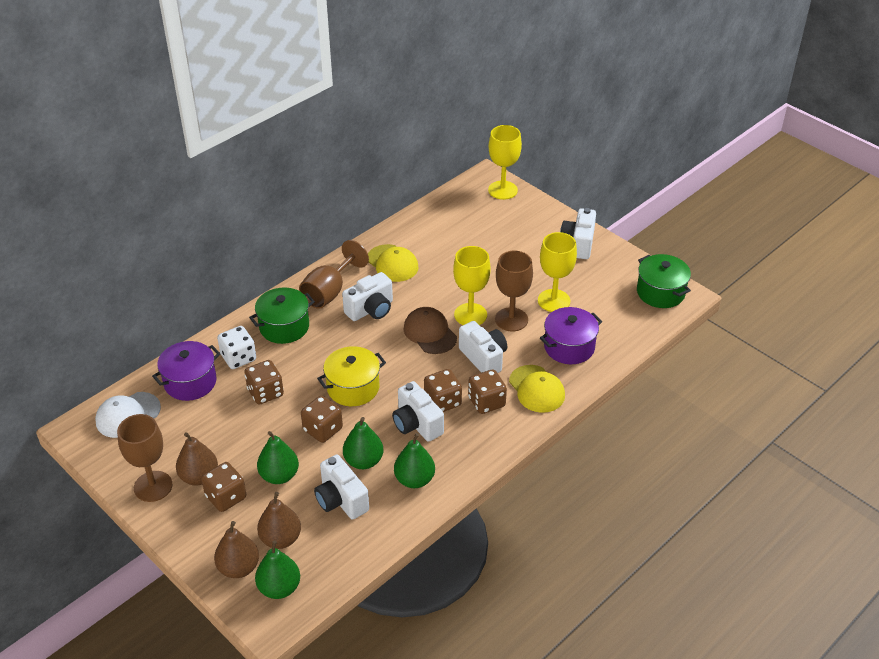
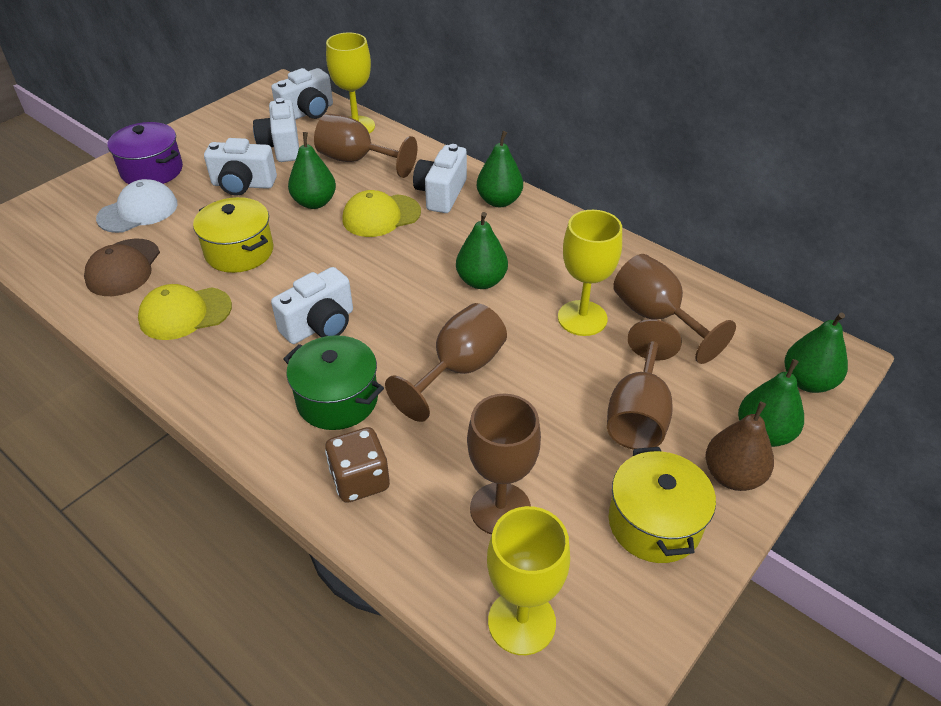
brown dice: 5 -> 1
brown goblet: 3 -> 5
brown pear: 3 -> 1
green pear: 4 -> 5
green pot: 2 -> 1
purple pot: 2 -> 1
white dice: 1 -> 0
yellow pot: 1 -> 2

